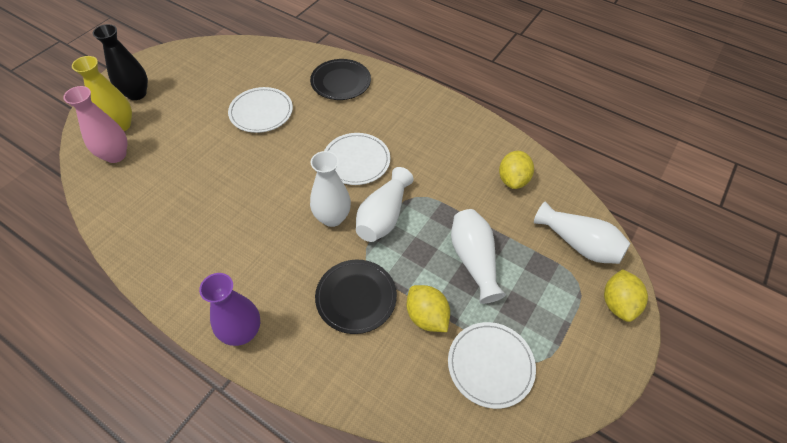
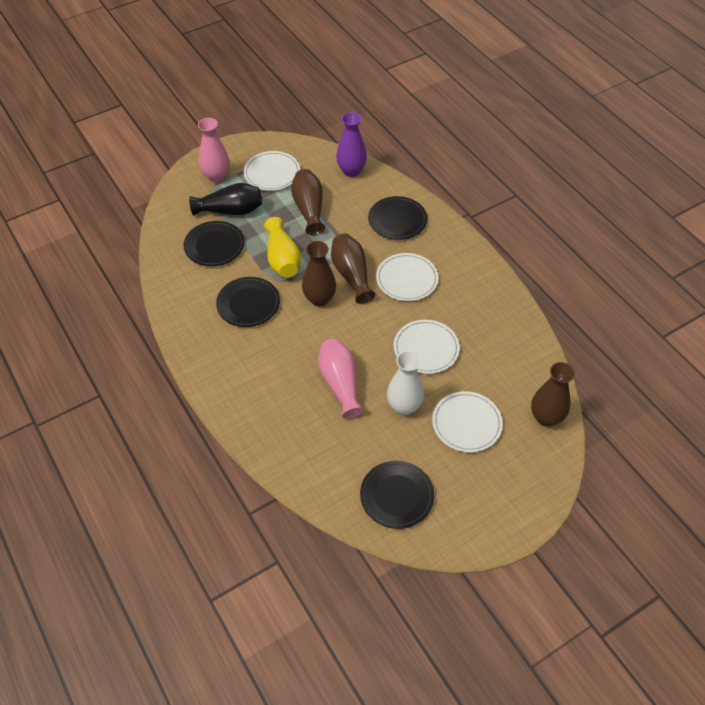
black plate: 2 -> 4
brown vase: 0 -> 4
pink vase: 1 -> 2
white plate: 3 -> 4
white vase: 4 -> 1
yellow lemon: 3 -> 0

